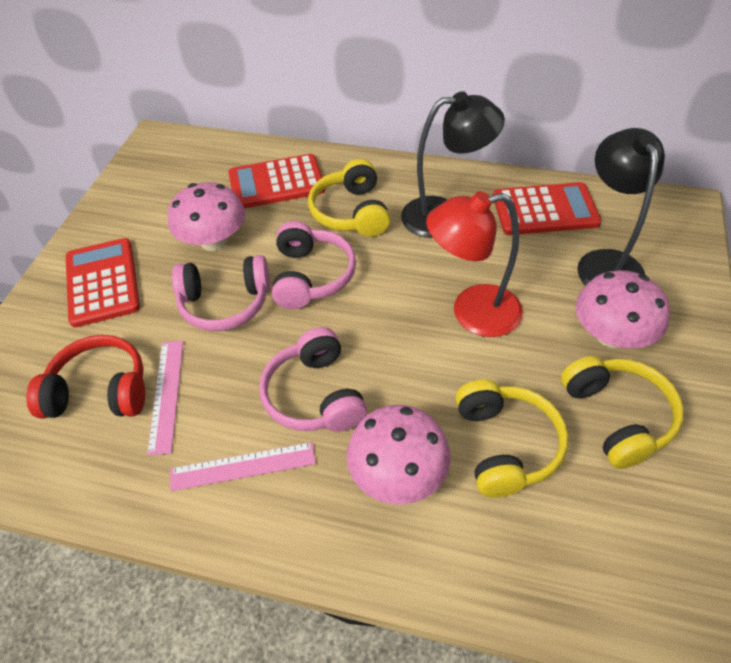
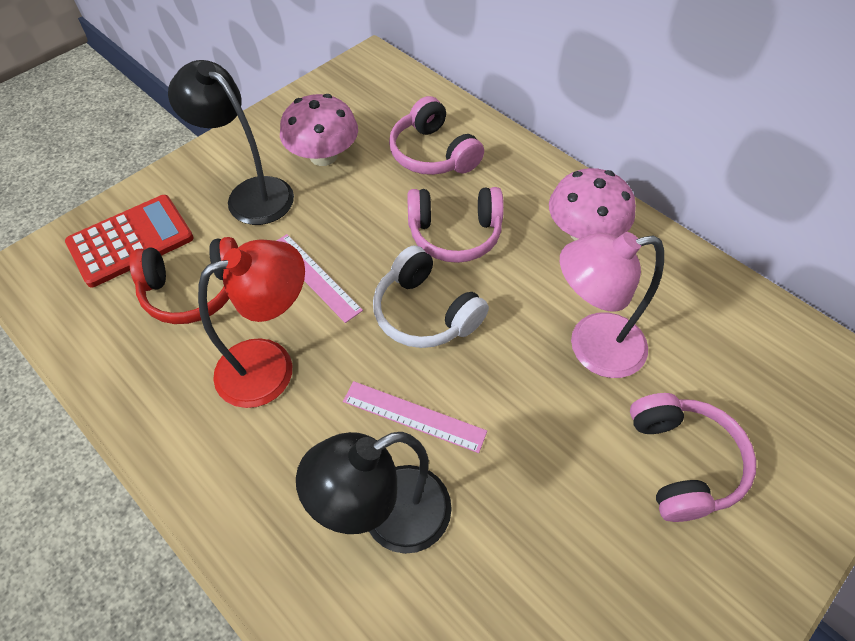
pink lamp: 0 -> 1
pink mushroom: 3 -> 2
red calculator: 3 -> 1
white headphones: 0 -> 1
yellow headphones: 3 -> 0

